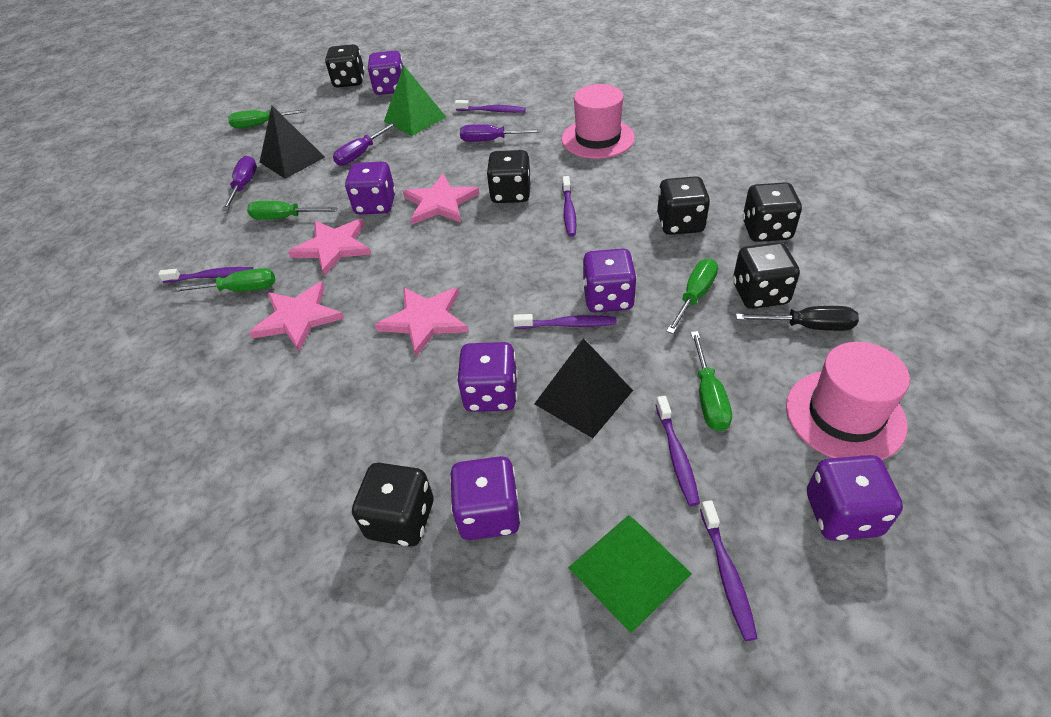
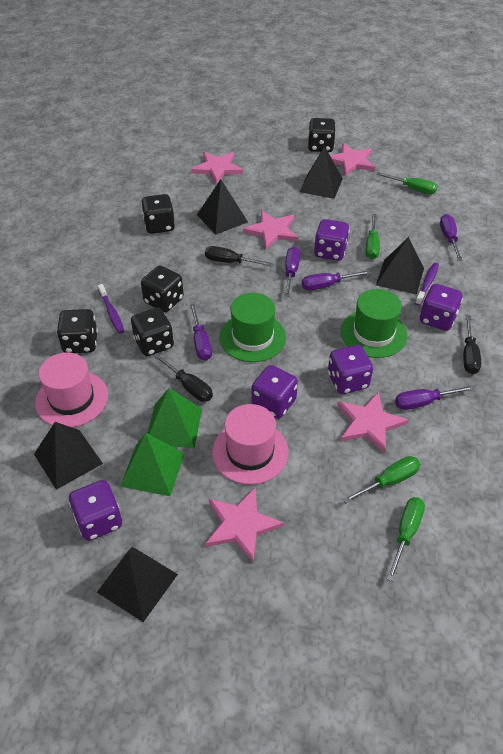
black dice: 6 -> 5
black pyramid: 2 -> 5
black screwdriver: 1 -> 3
green hat: 0 -> 2
green screwdriver: 5 -> 4
pink star: 4 -> 5
purple dice: 6 -> 5
purple screwdriver: 3 -> 5
purple toothbrush: 6 -> 2

